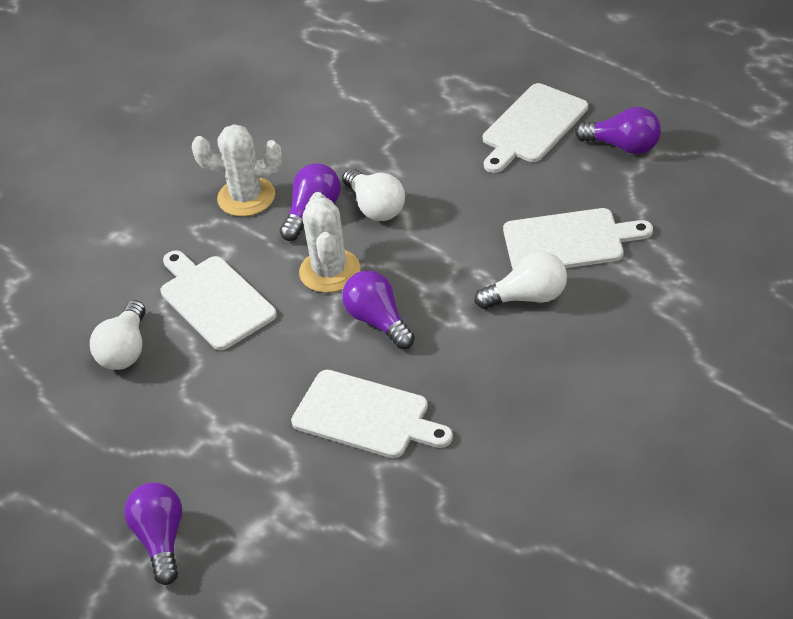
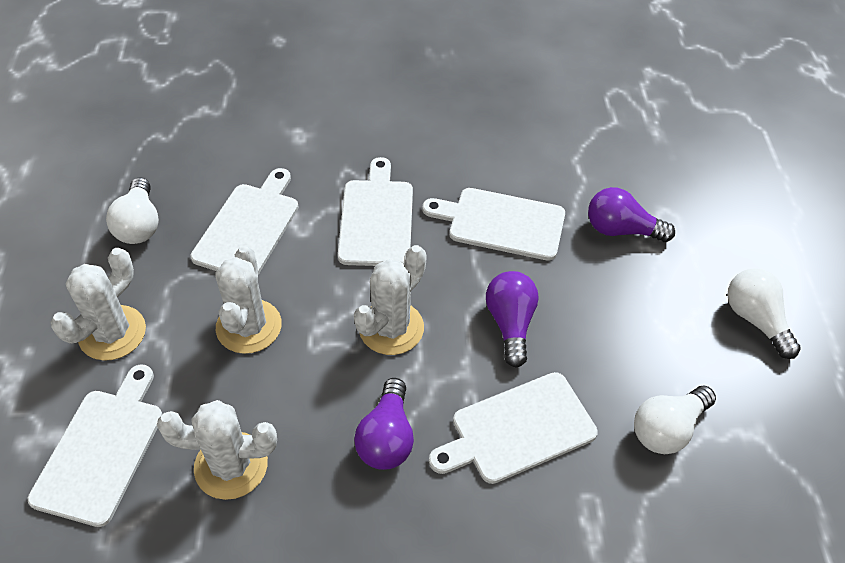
purple light bulb: 4 -> 3
white cactus: 2 -> 4
white cutting board: 4 -> 5

